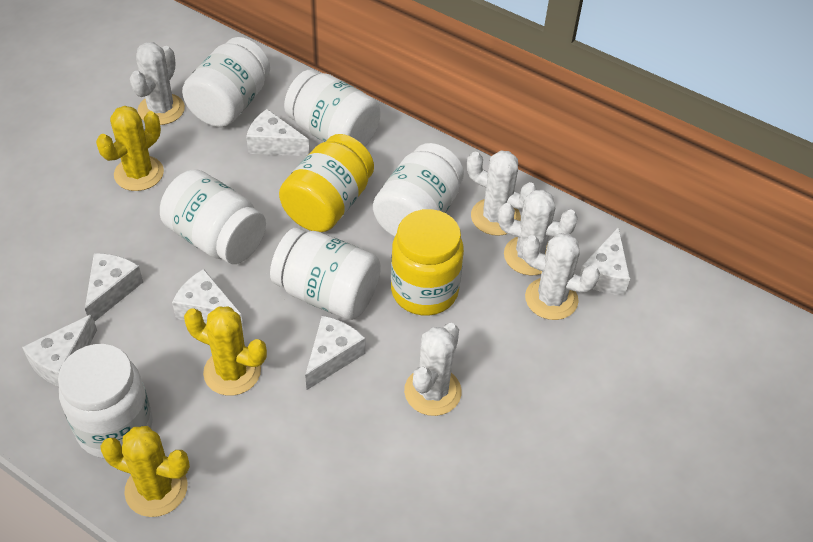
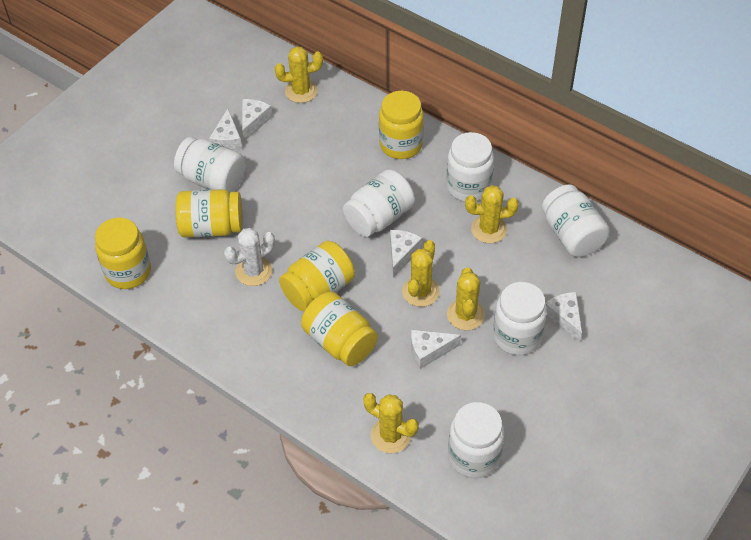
white cactus: 5 -> 1
white cheese: 6 -> 5
yellow cactus: 3 -> 5
yellow jar: 2 -> 5

